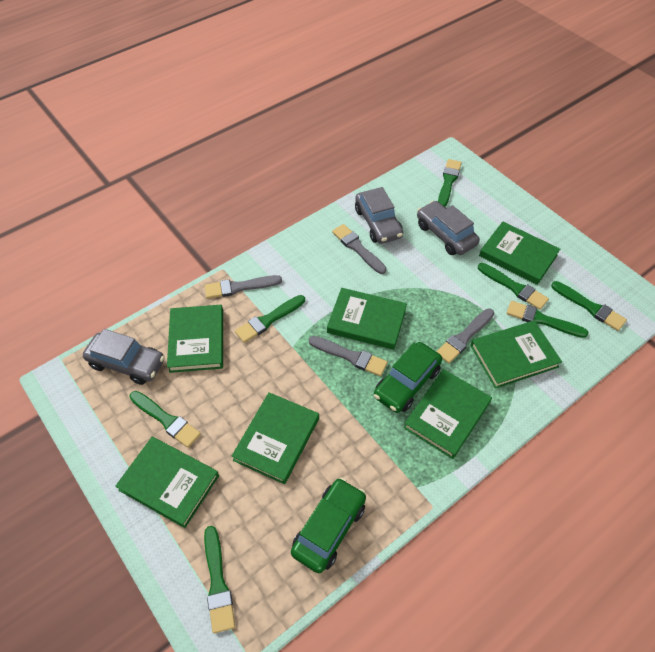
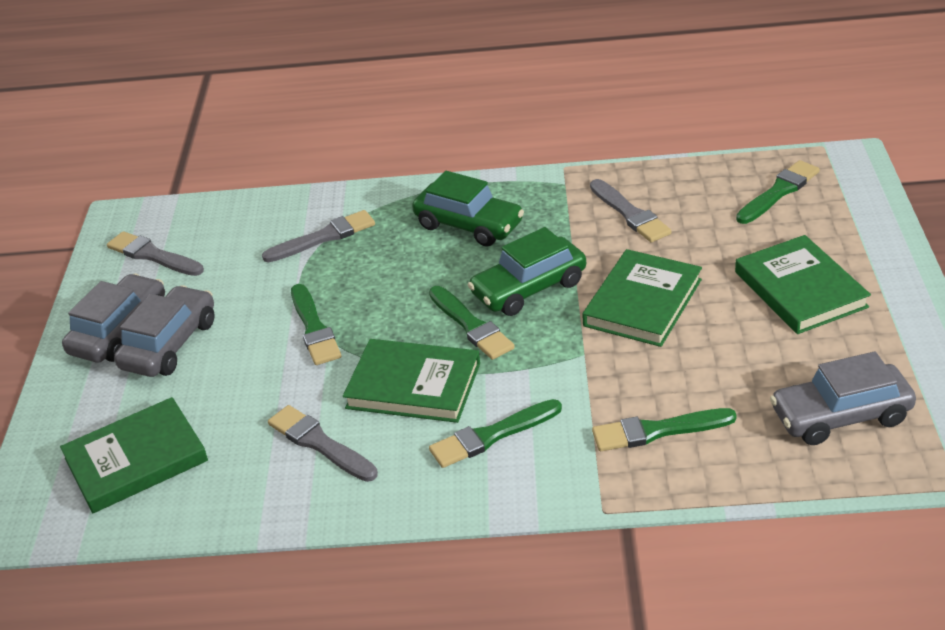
green book: 7 -> 4
green brush: 7 -> 5

